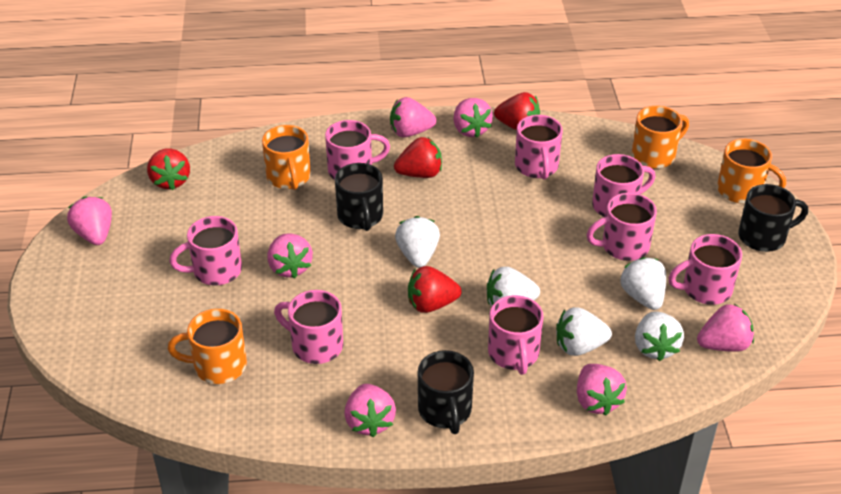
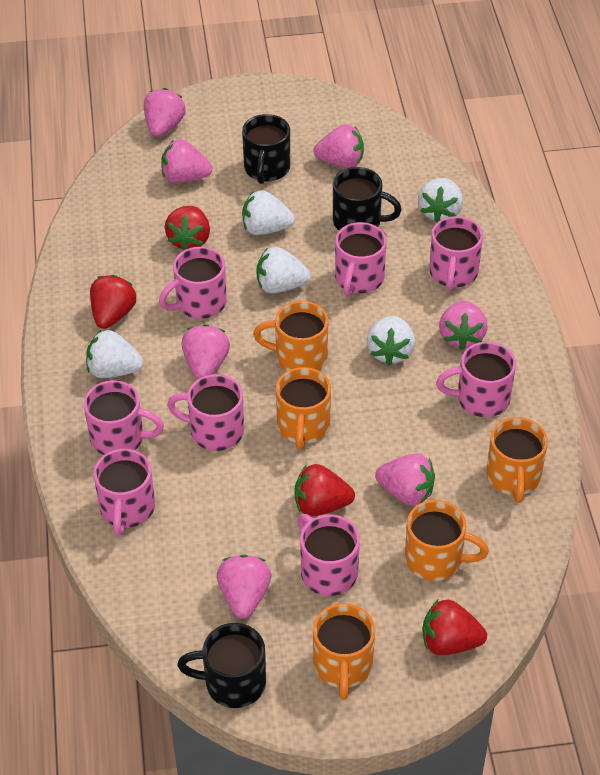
orange mug: 4 -> 5

